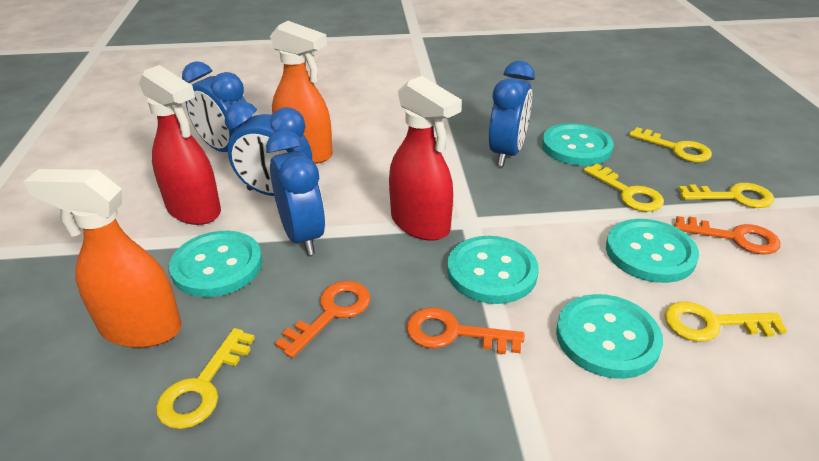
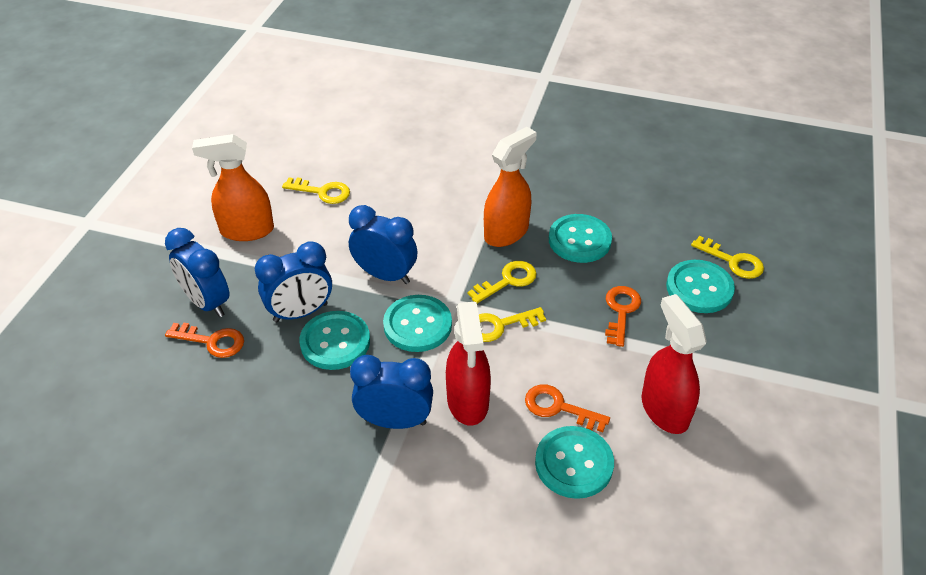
yellow key: 5 -> 4

